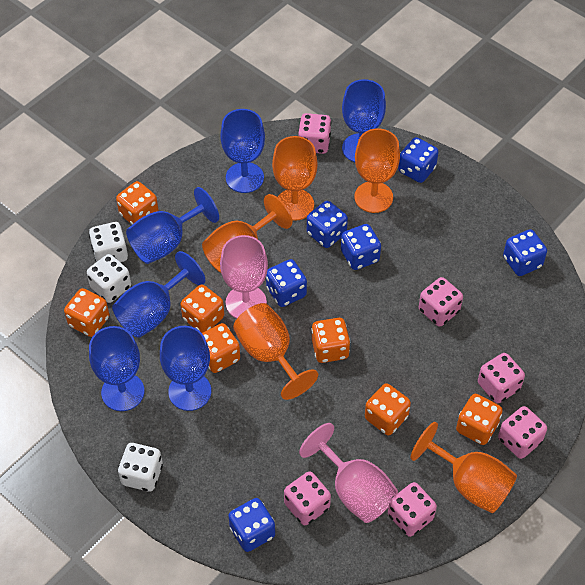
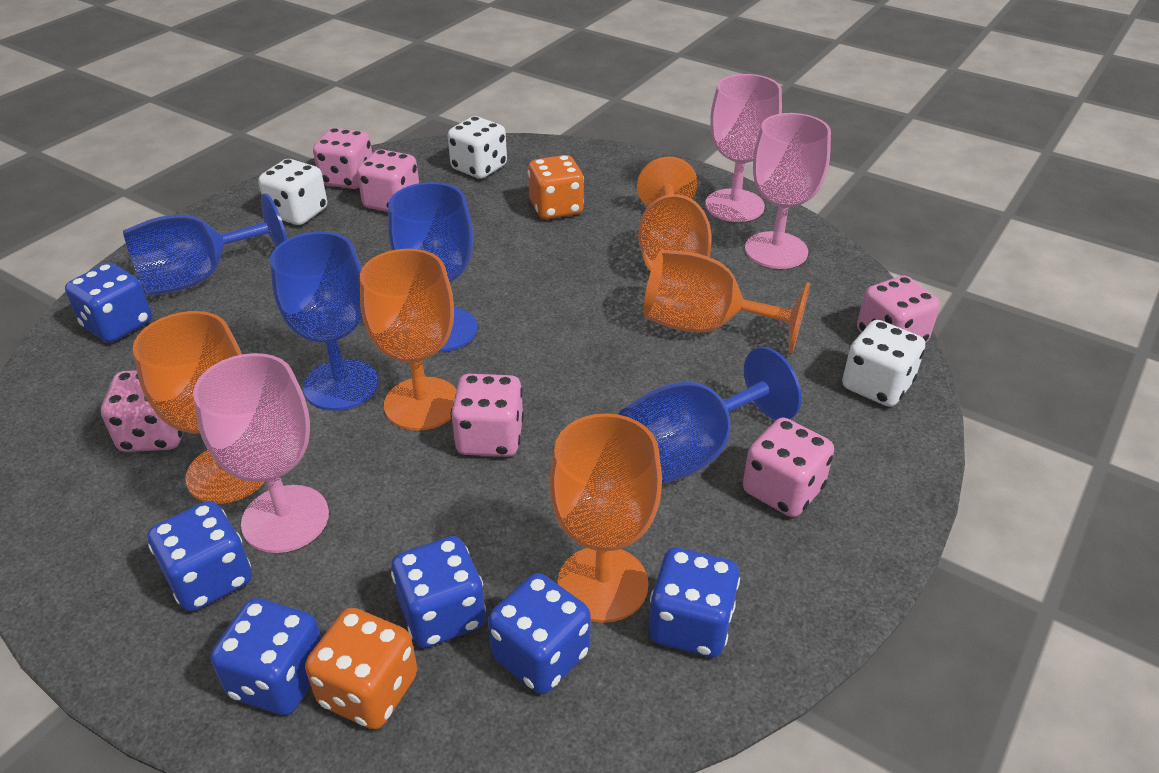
blue goblet: 6 -> 4
orange dice: 7 -> 2
pink goblet: 2 -> 3

